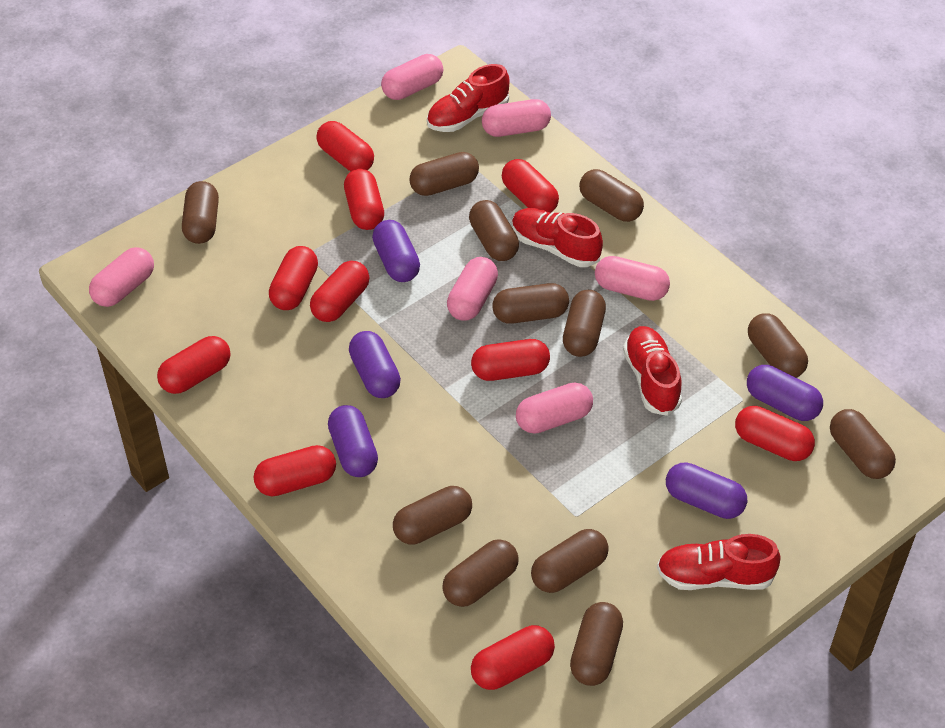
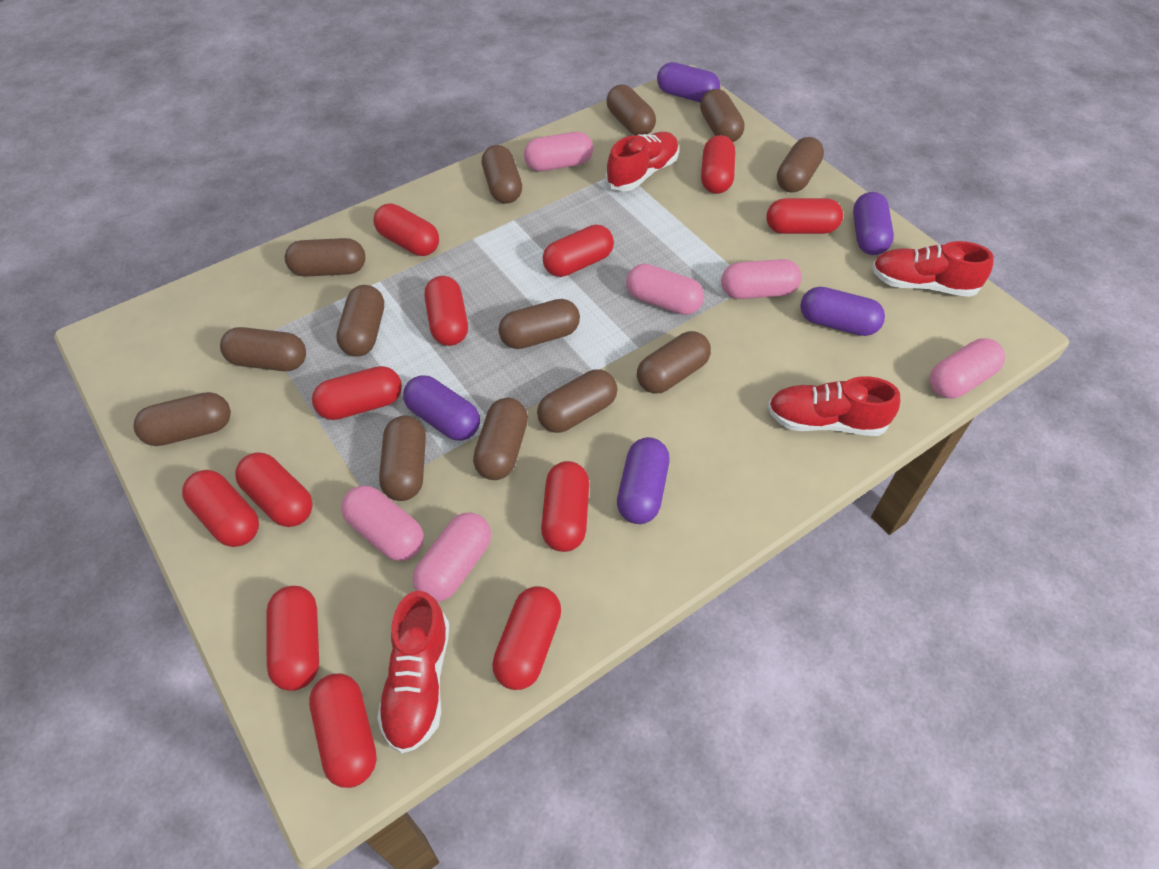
brown capsule: 12 -> 13
red capsule: 10 -> 12

